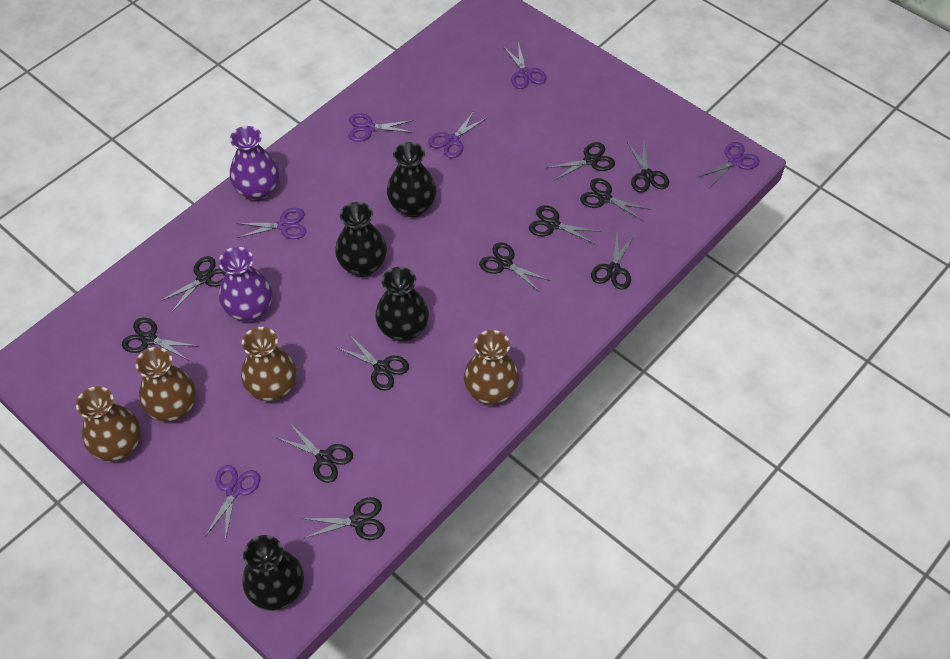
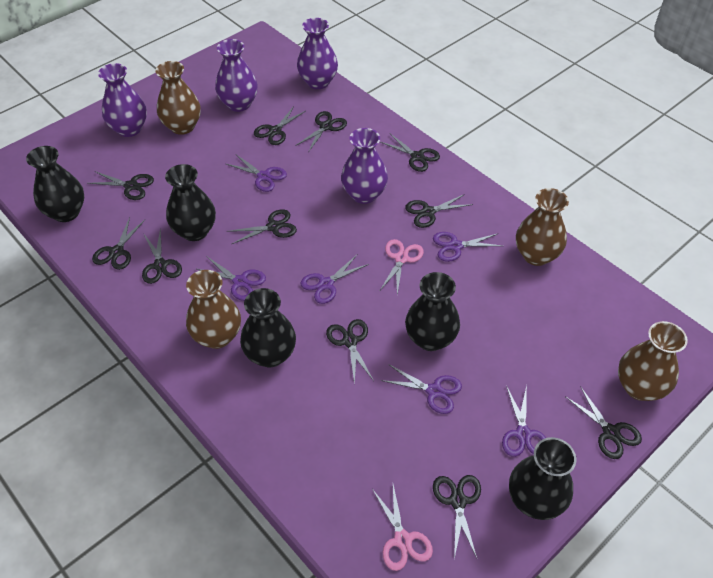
black vase: 4 -> 5
pink scissors: 0 -> 2
purple vase: 2 -> 4

